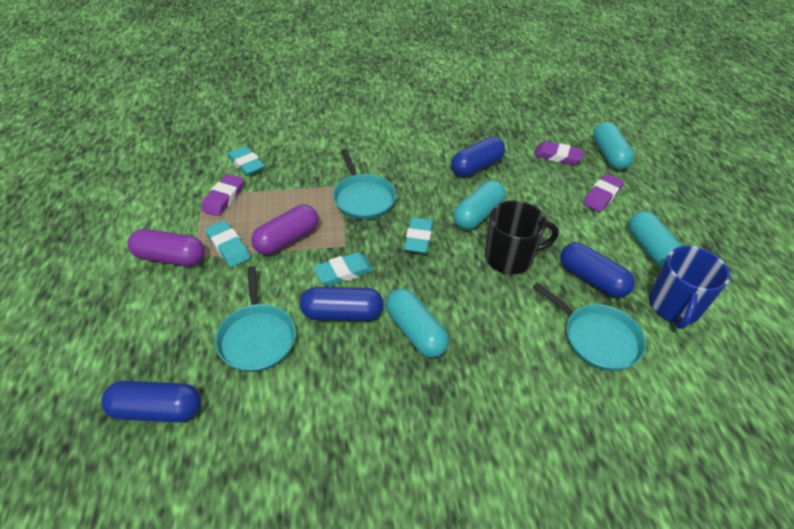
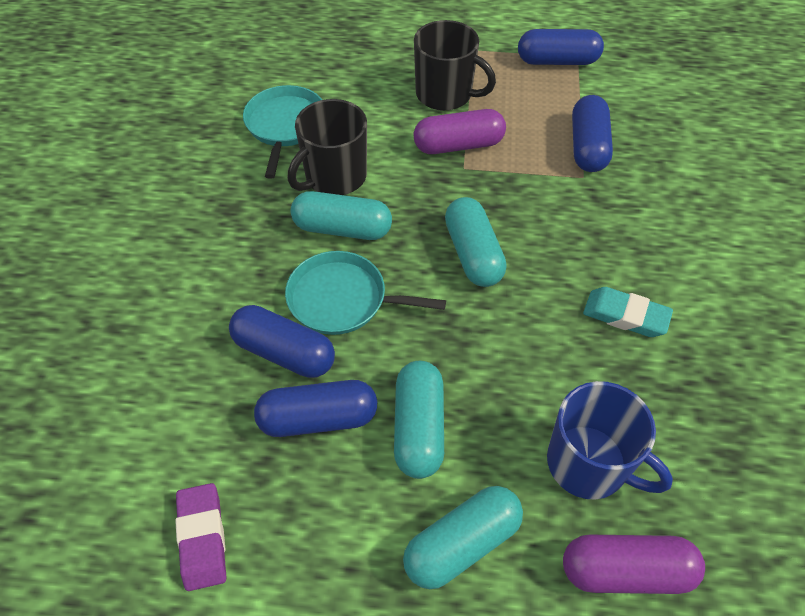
black mug: 1 -> 2
purple eraser: 3 -> 1
turquoise eraser: 4 -> 1
turquoise pan: 3 -> 2

